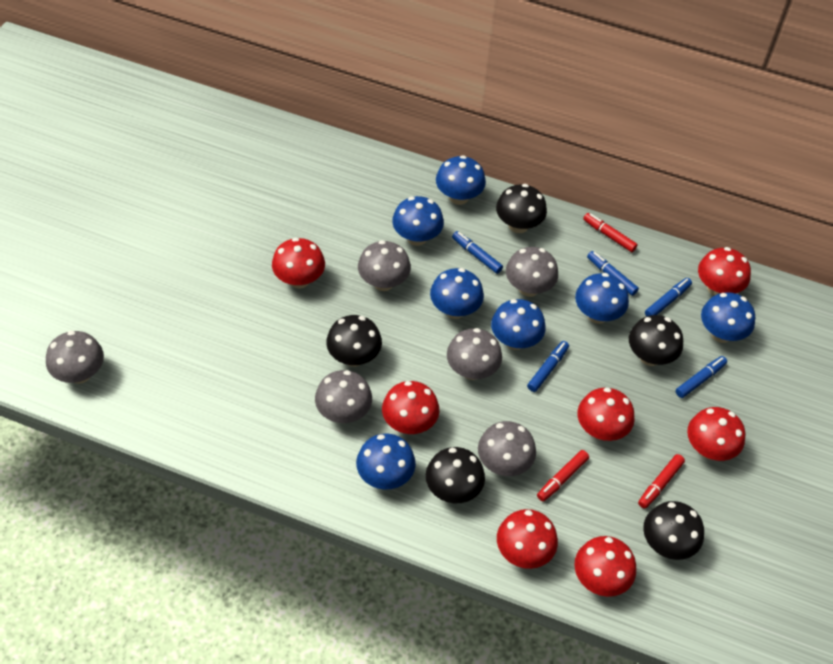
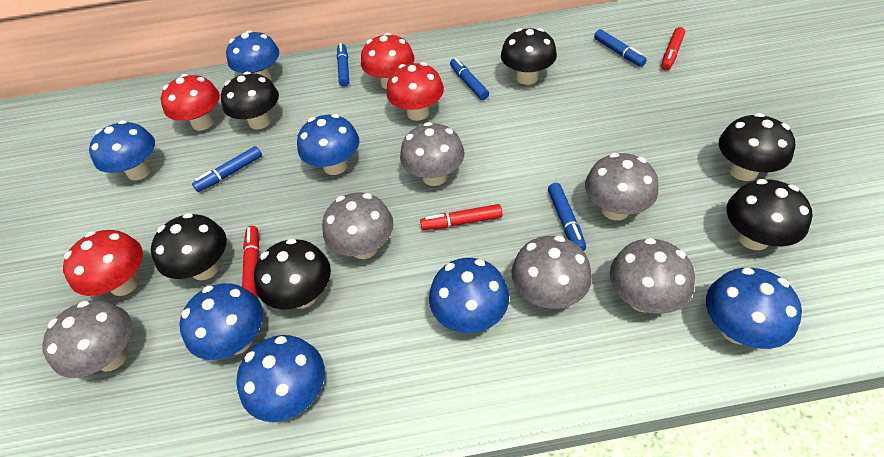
black mushroom: 5 -> 6
red mushroom: 7 -> 4

